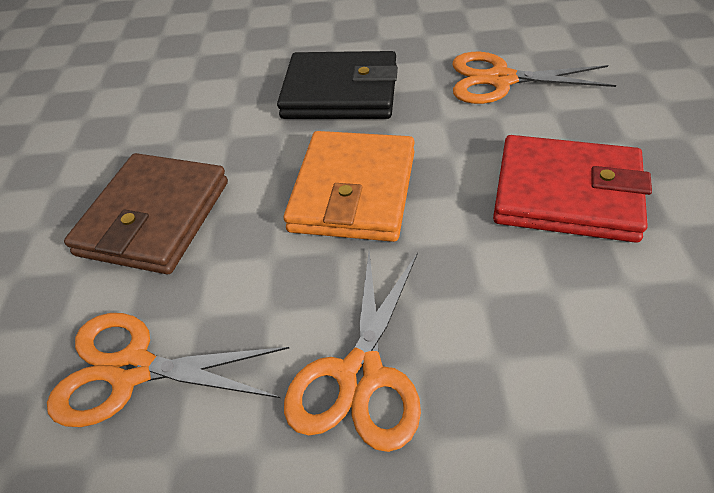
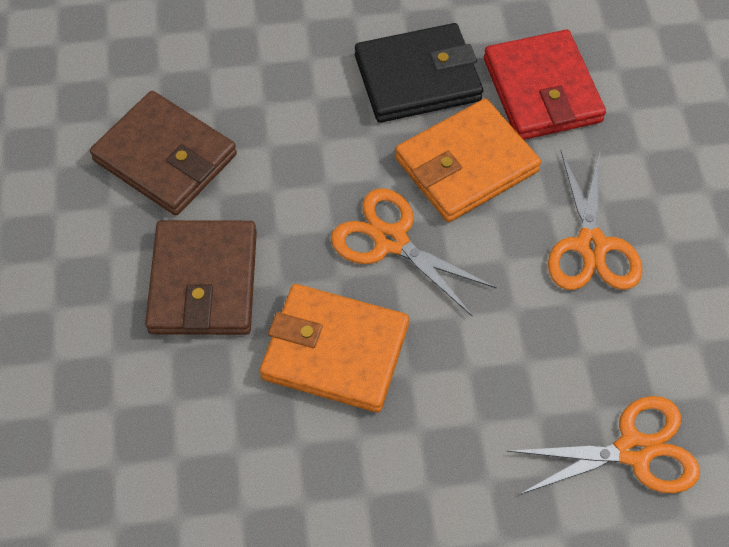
brown wallet: 1 -> 2
orange wallet: 1 -> 2

